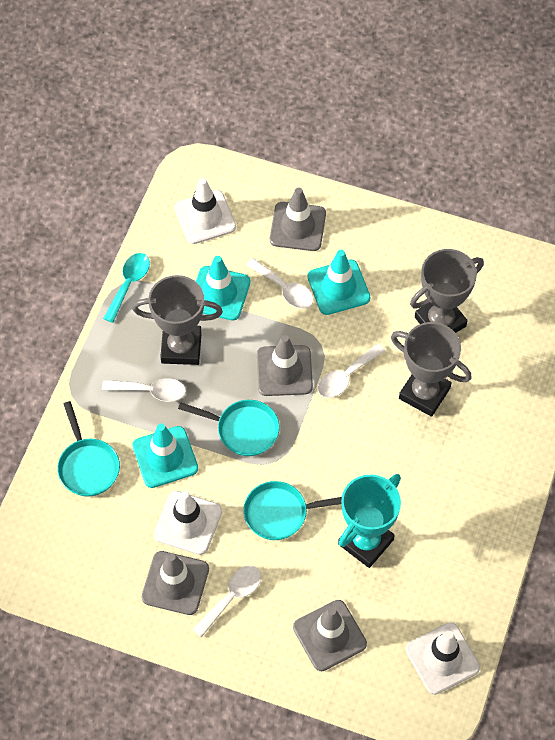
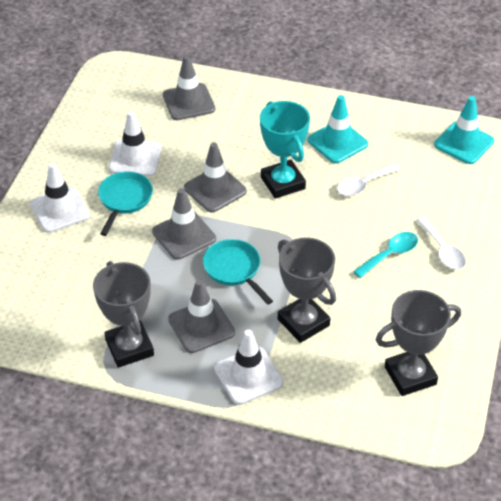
turquoise pan: 3 -> 2
turquoise traffic cone: 3 -> 2
white spoon: 4 -> 2

